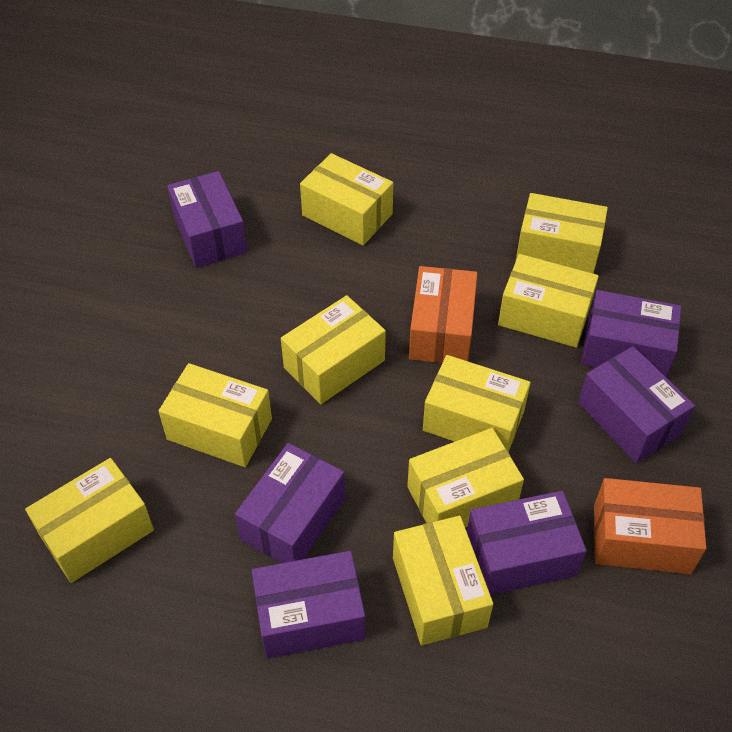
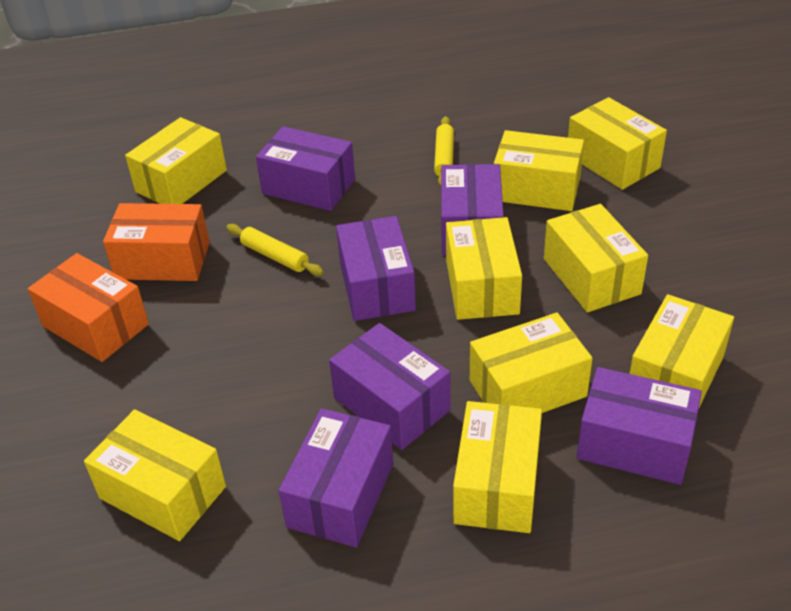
yellow rolling pin: 0 -> 2

